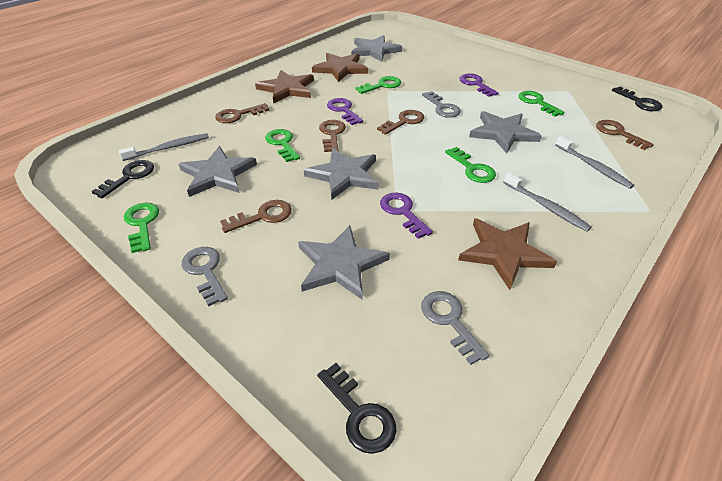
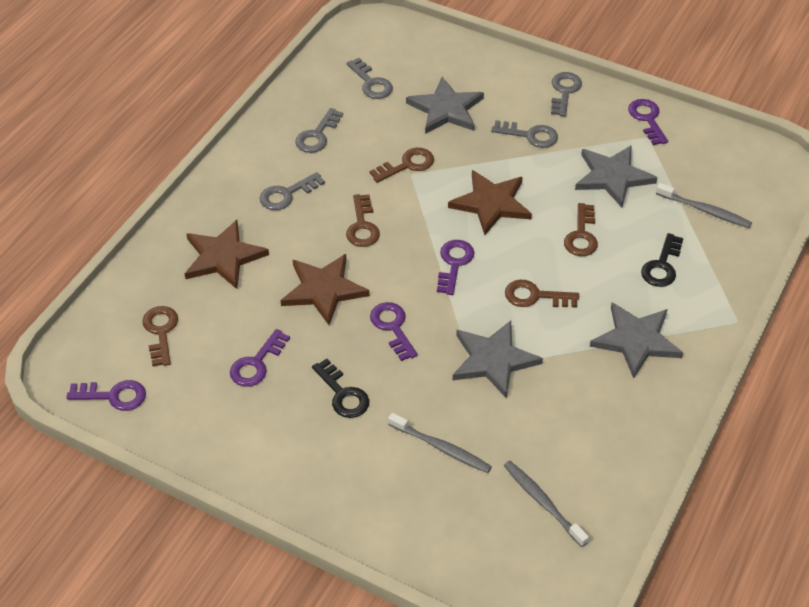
black key: 3 -> 2
green key: 5 -> 0
grey key: 3 -> 5
grey star: 5 -> 4
purple key: 3 -> 5

